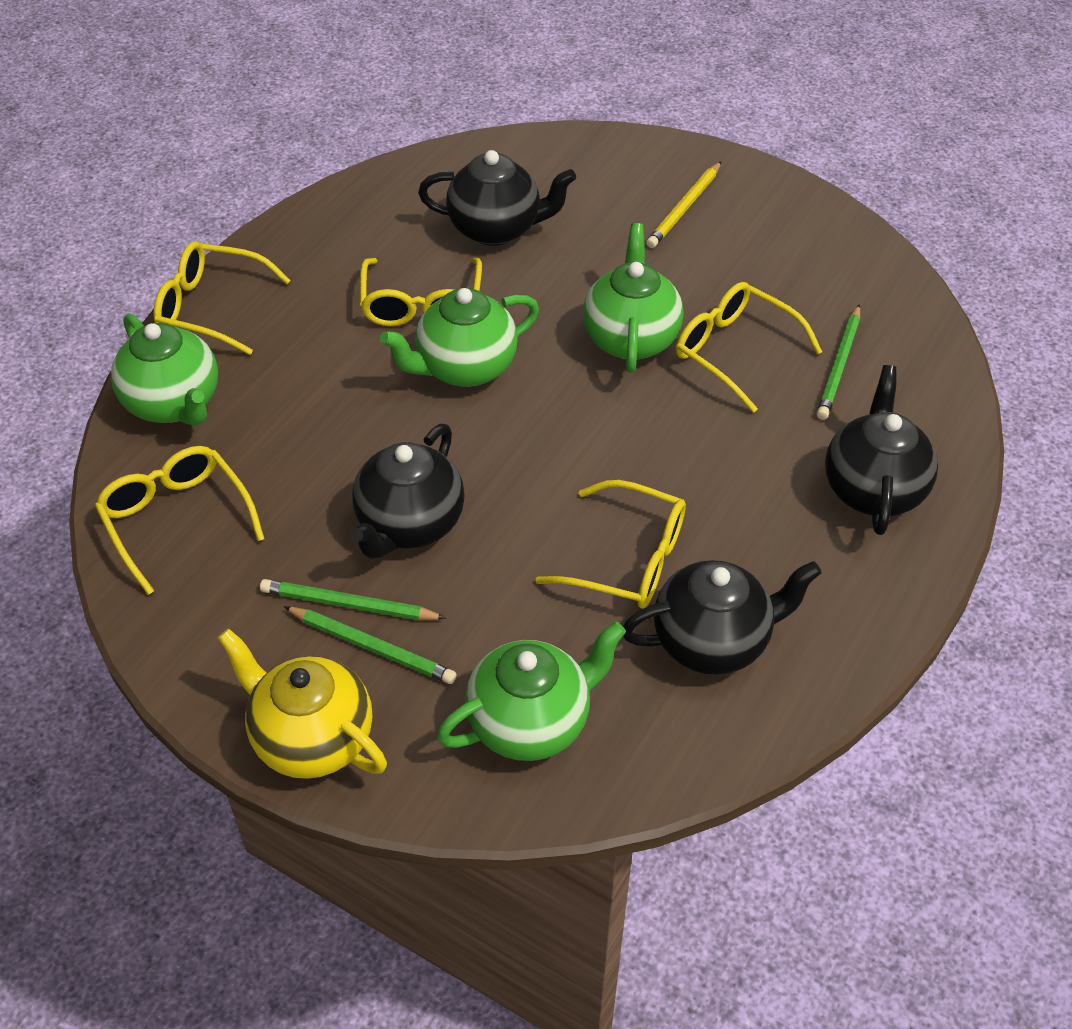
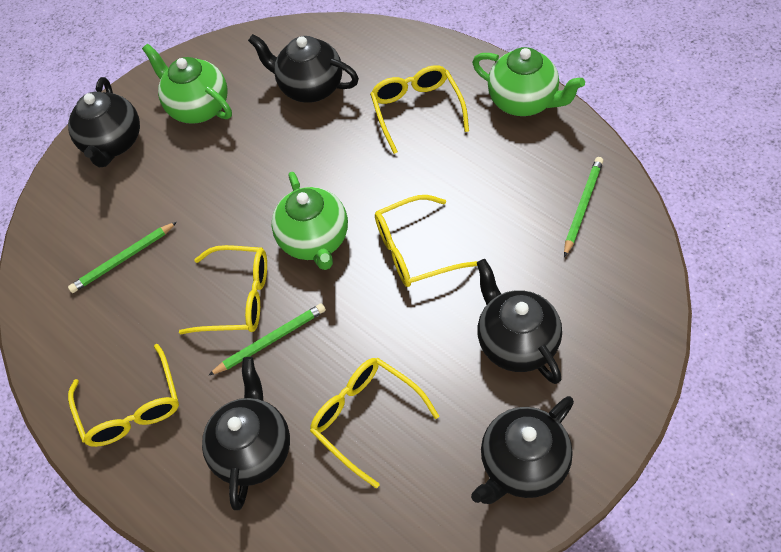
black teapot: 4 -> 5
green teapot: 4 -> 3
yellow pencil: 1 -> 0
yellow teapot: 1 -> 0

